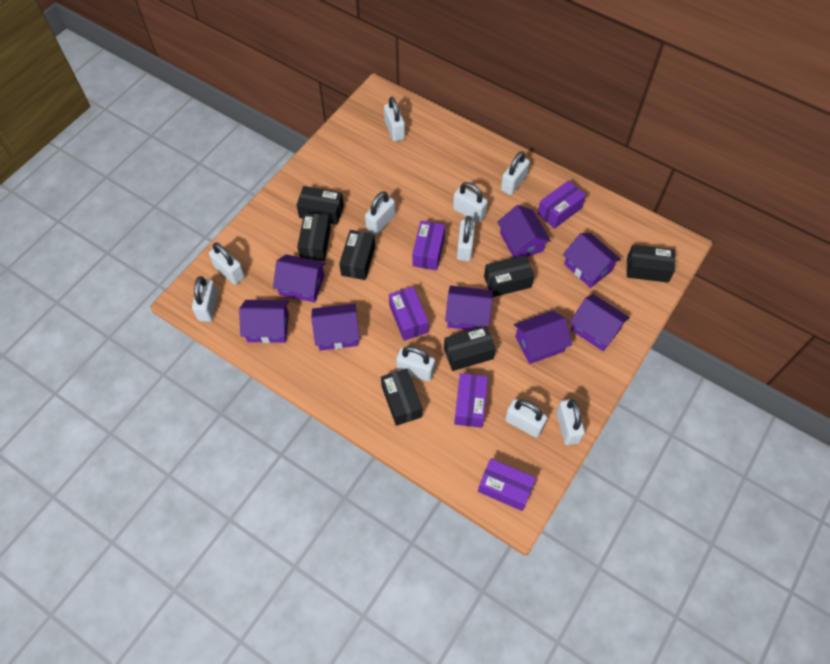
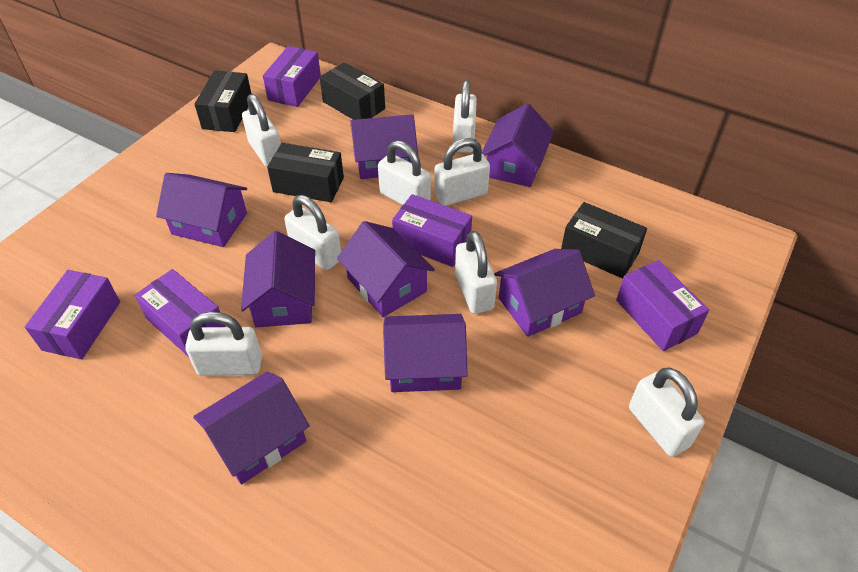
black box: 7 -> 4
white padlock: 10 -> 8

